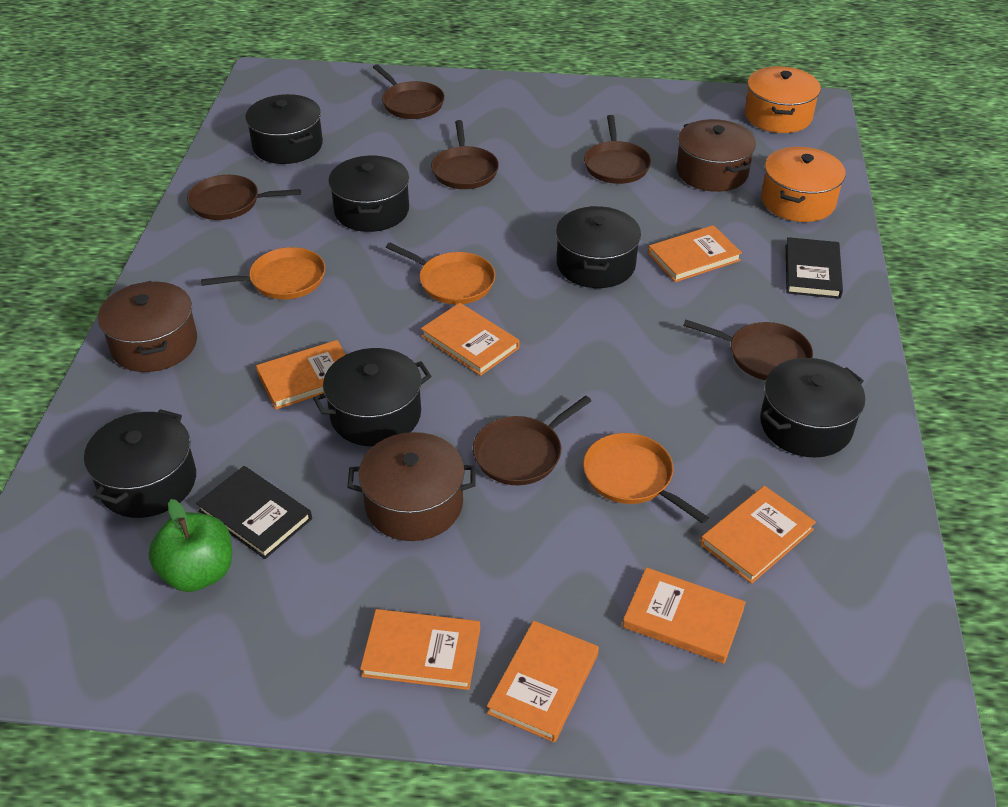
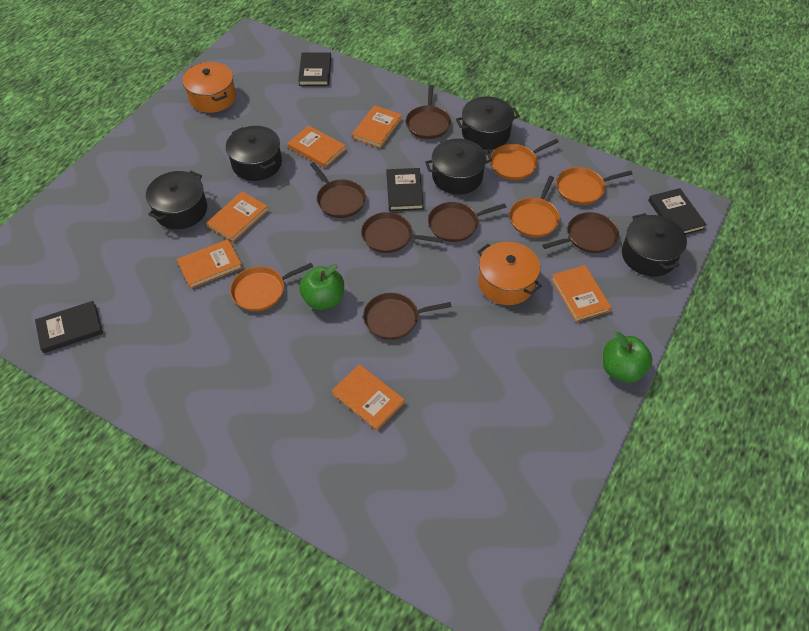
black book: 2 -> 4
black pot: 6 -> 5
brown pot: 3 -> 0
green apple: 1 -> 2
orange book: 7 -> 6
orange pan: 3 -> 4

